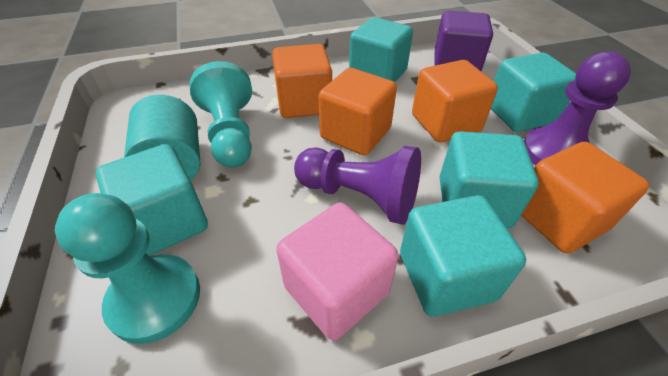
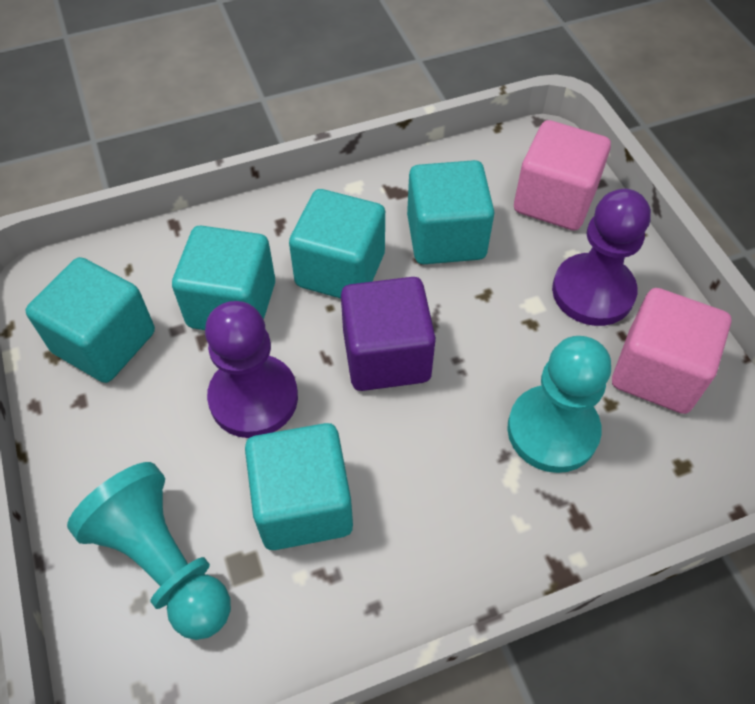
orange cube: 4 -> 0
pink cube: 1 -> 2
turquoise cylinder: 1 -> 0

